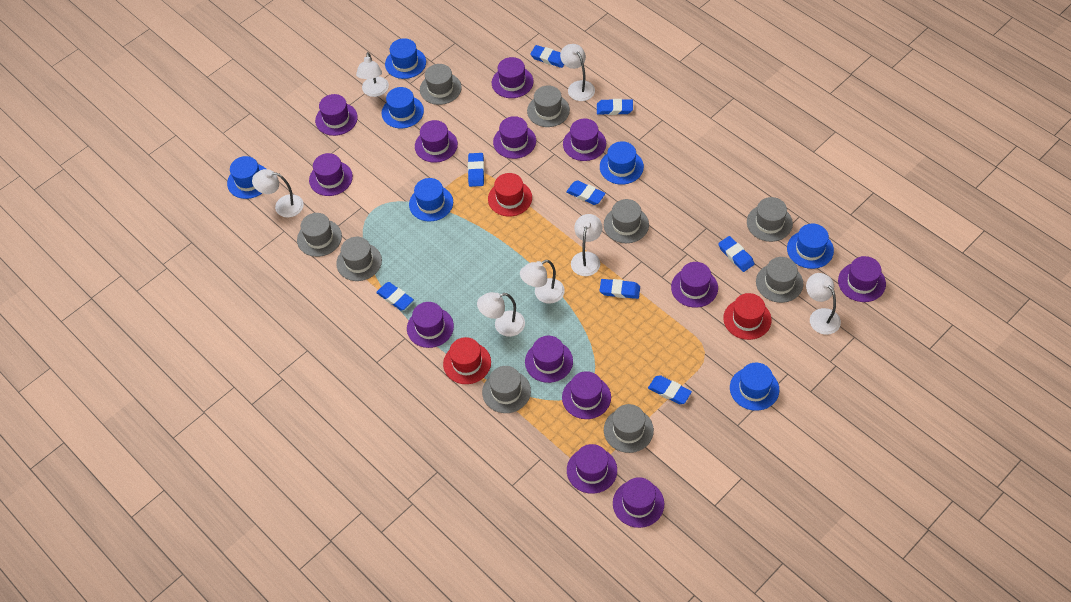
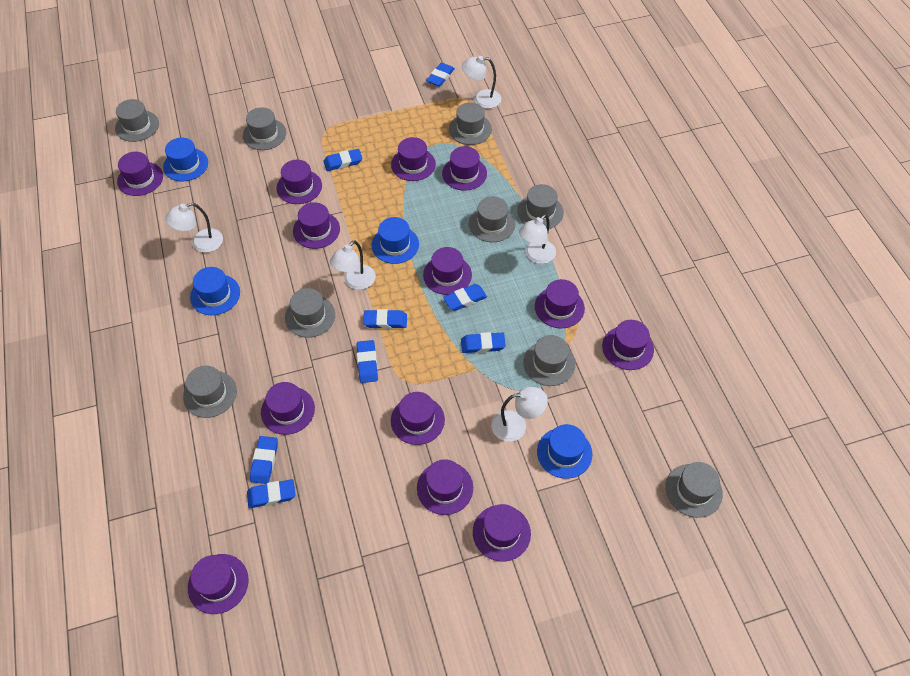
blue hat: 7 -> 4
red hat: 3 -> 0
white lamp: 7 -> 5

